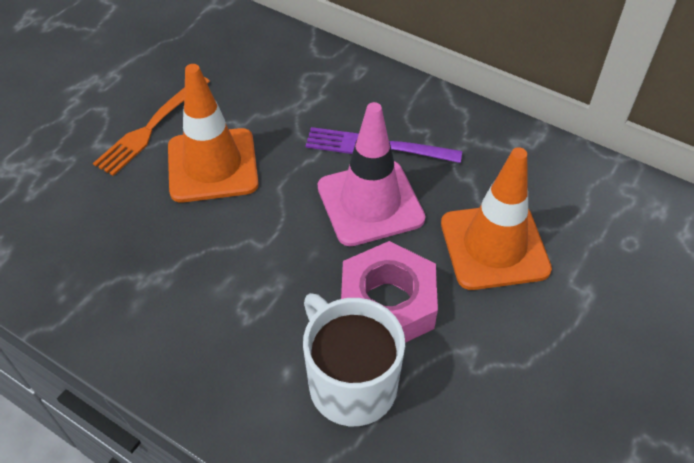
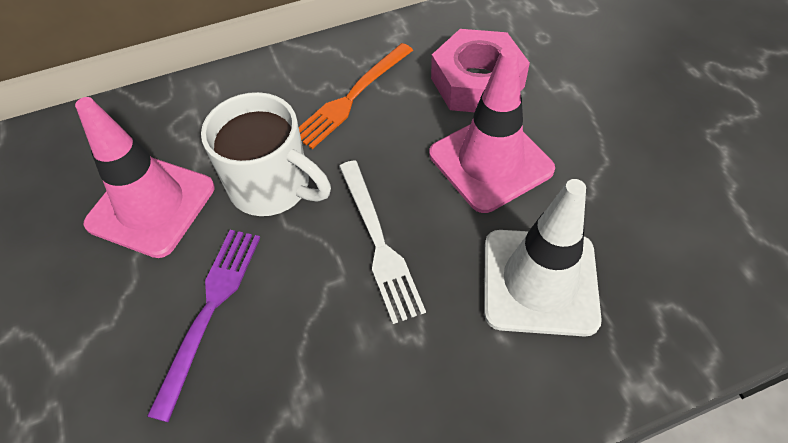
orange traffic cone: 2 -> 0
pink traffic cone: 1 -> 2
white fork: 0 -> 1
white traffic cone: 0 -> 1

